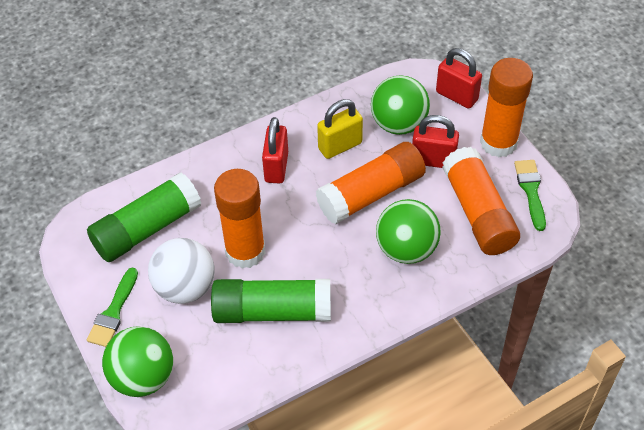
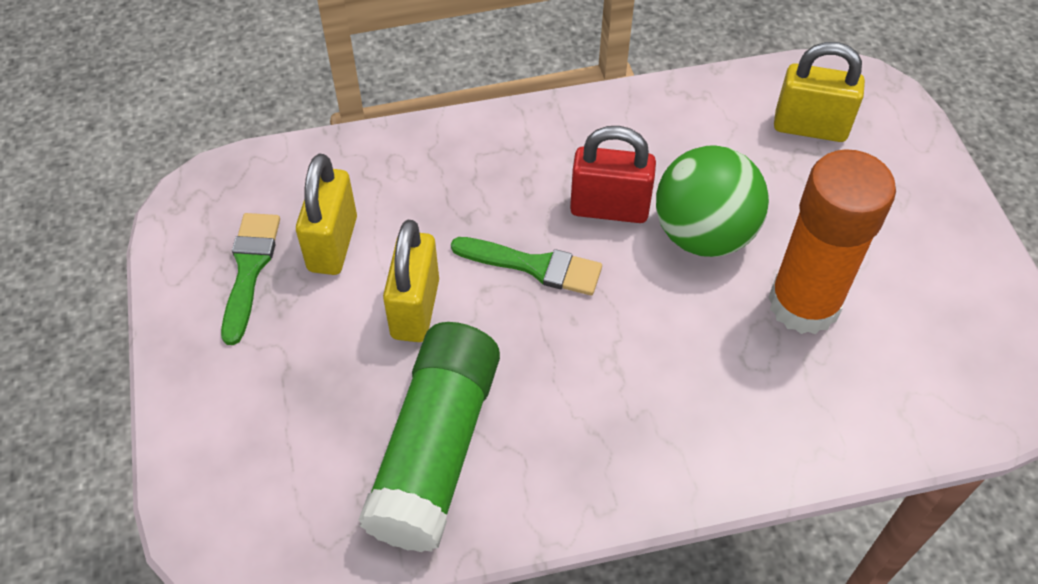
green ball: 3 -> 1
green glue stick: 2 -> 1
orange glue stick: 4 -> 1
red padlock: 3 -> 1
white ball: 1 -> 0
yellow padlock: 1 -> 3

